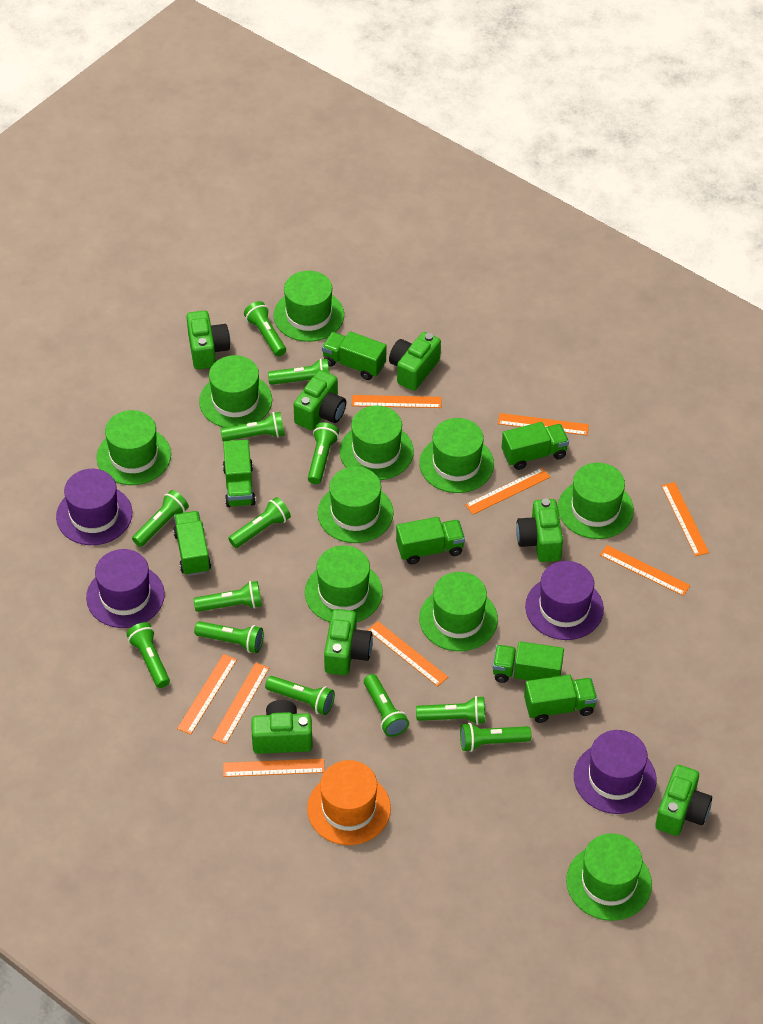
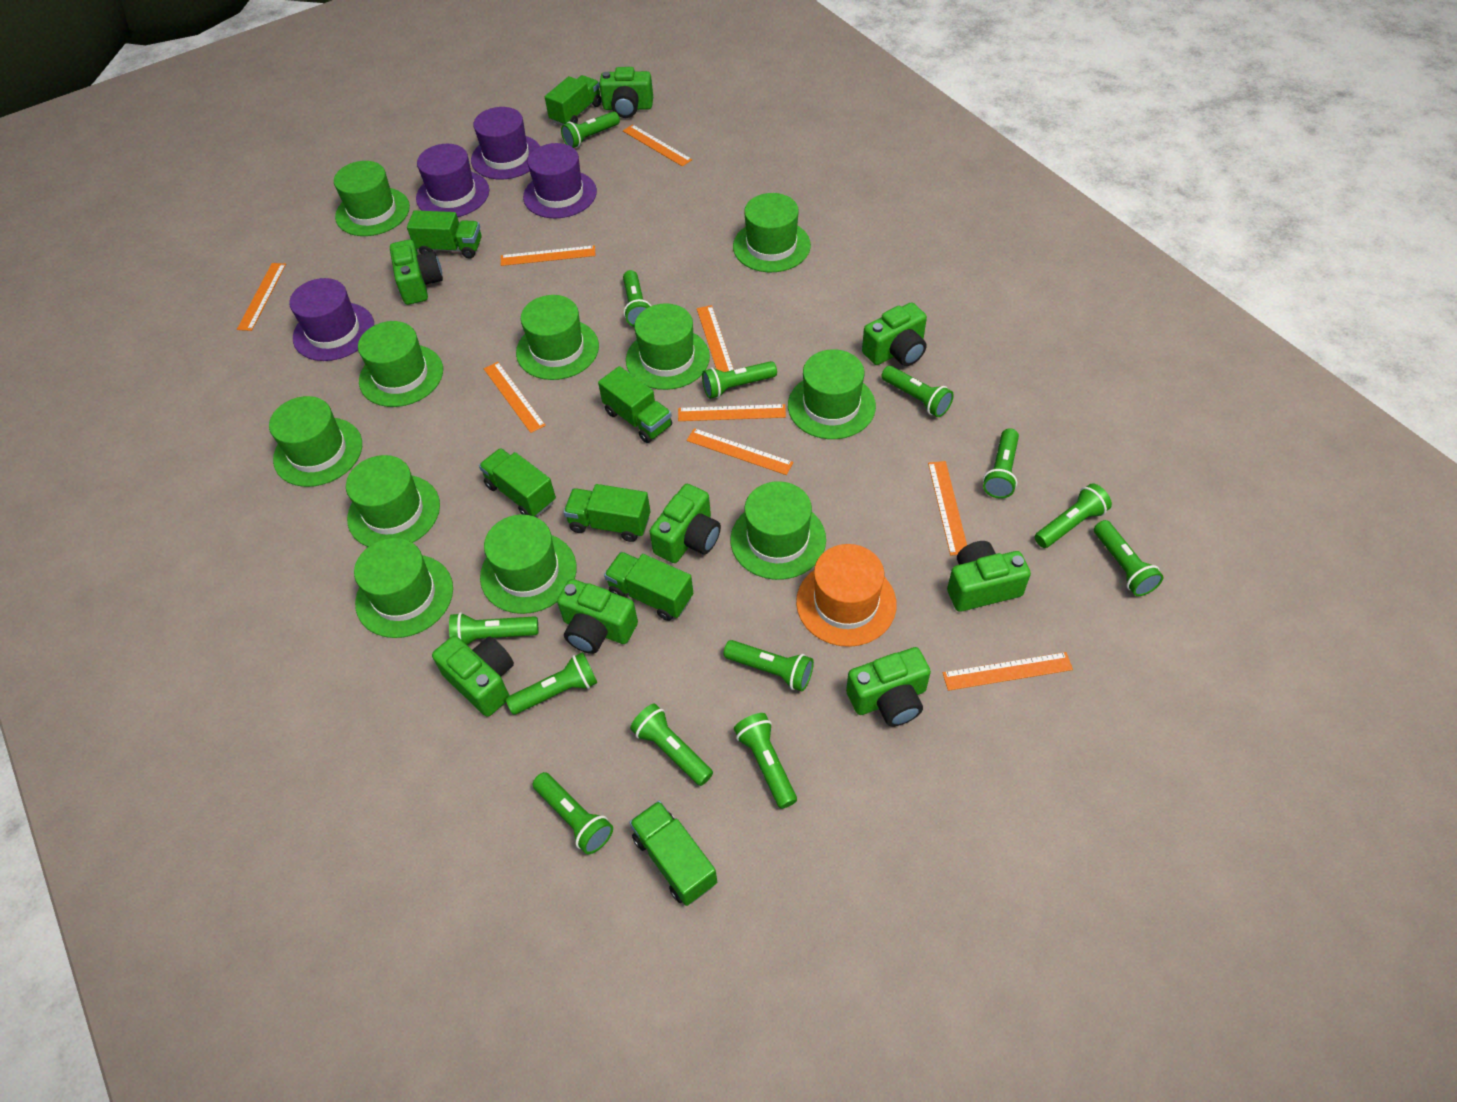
green camera: 7 -> 8
green hat: 10 -> 11

